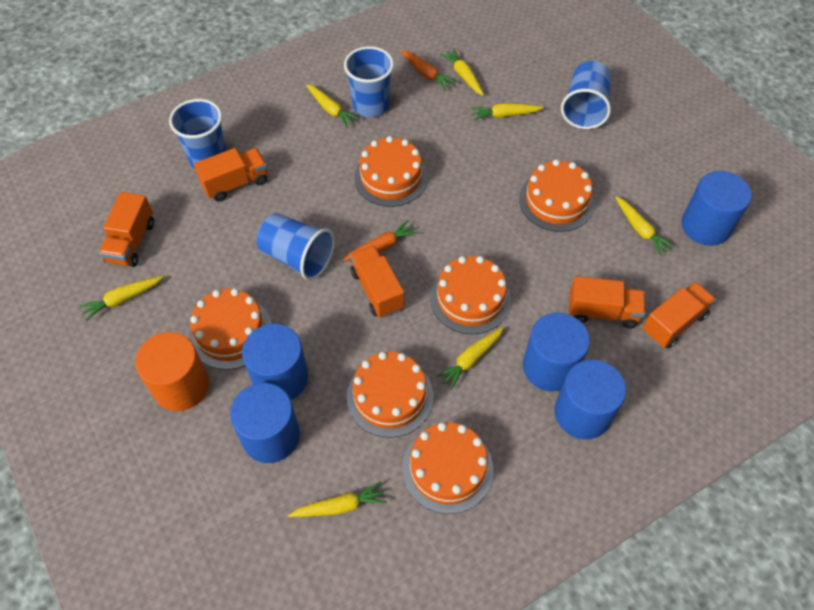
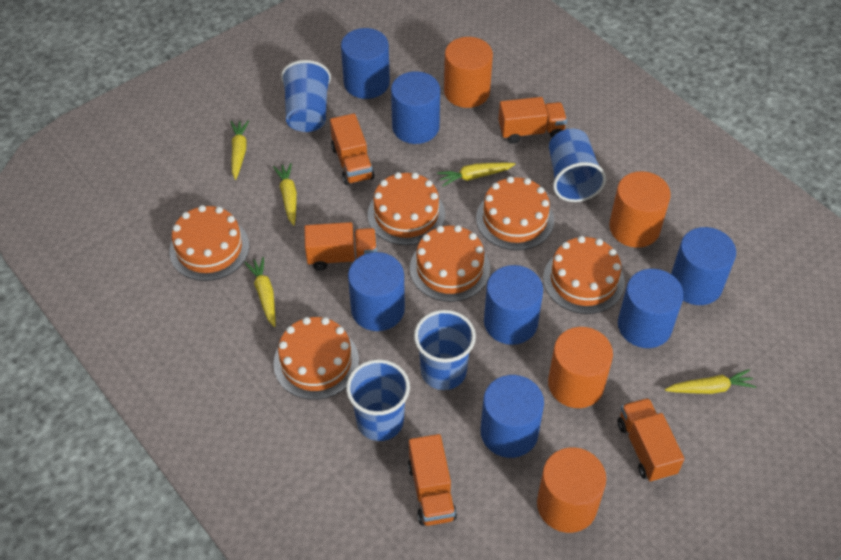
blue cylinder: 5 -> 7
orange carrot: 2 -> 0
orange cylinder: 1 -> 4
yellow carrot: 7 -> 5

